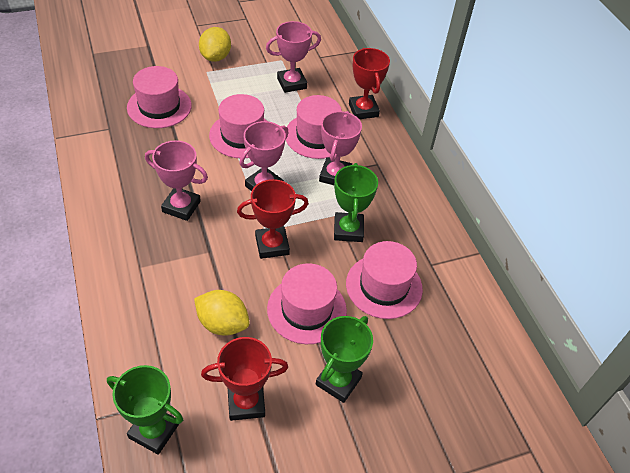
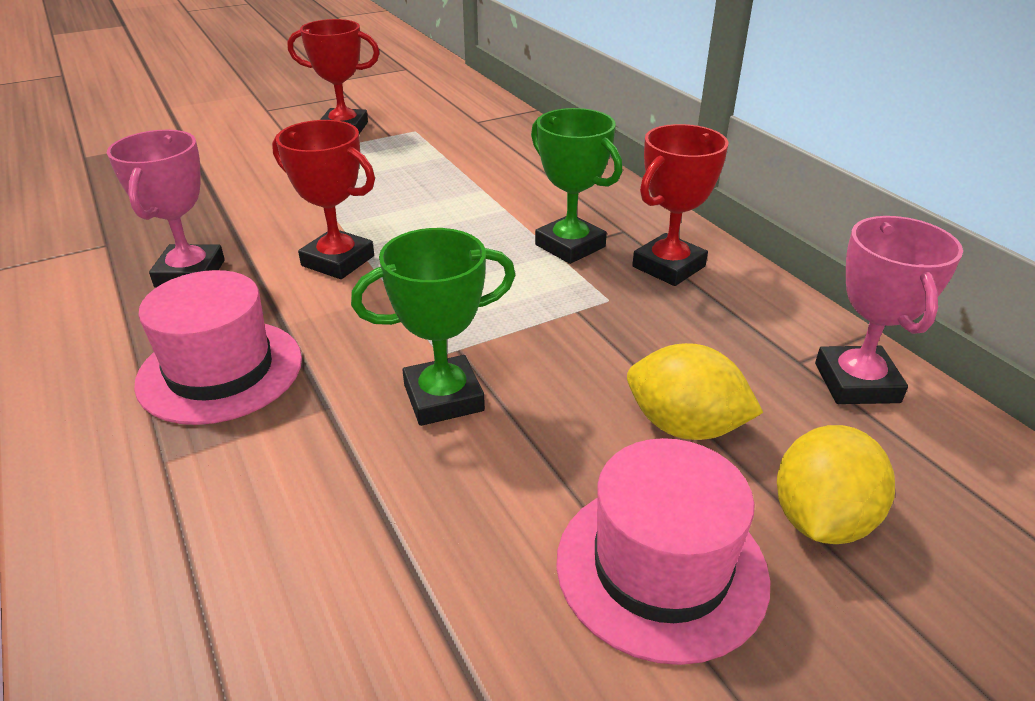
green trophy: 3 -> 2
pink hat: 5 -> 2
pink trophy: 4 -> 2

